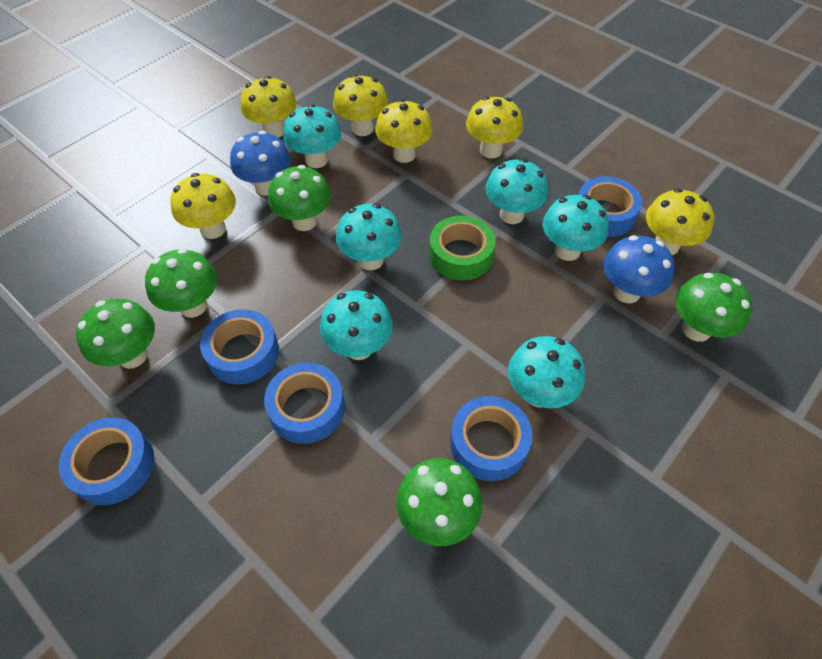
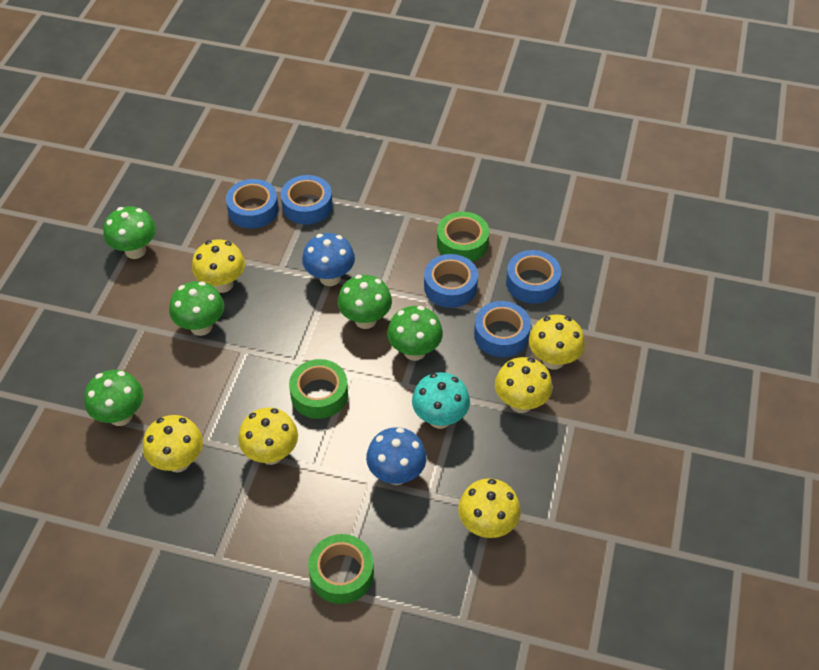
green tape: 1 -> 3
turquoise mushroom: 6 -> 1

